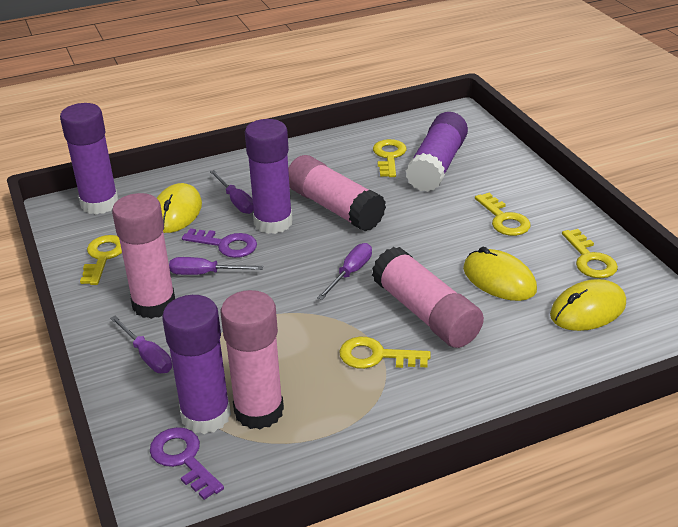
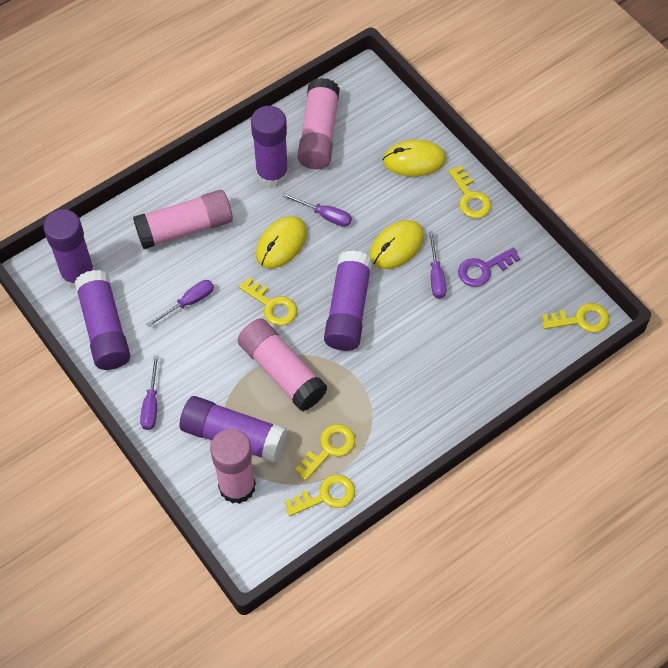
purple glue stick: 4 -> 5
purple key: 2 -> 1

